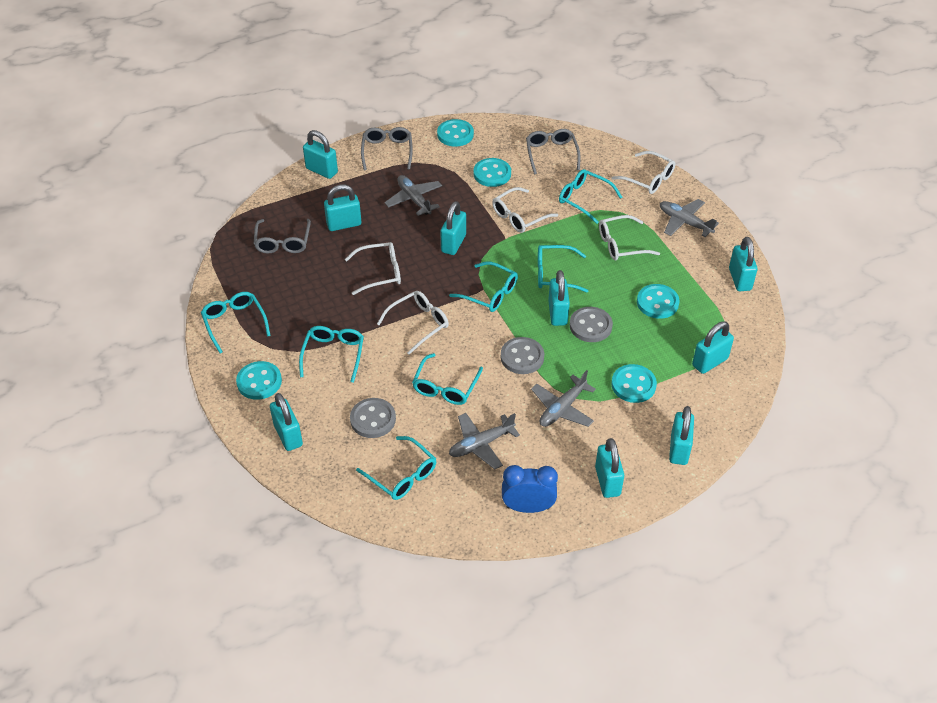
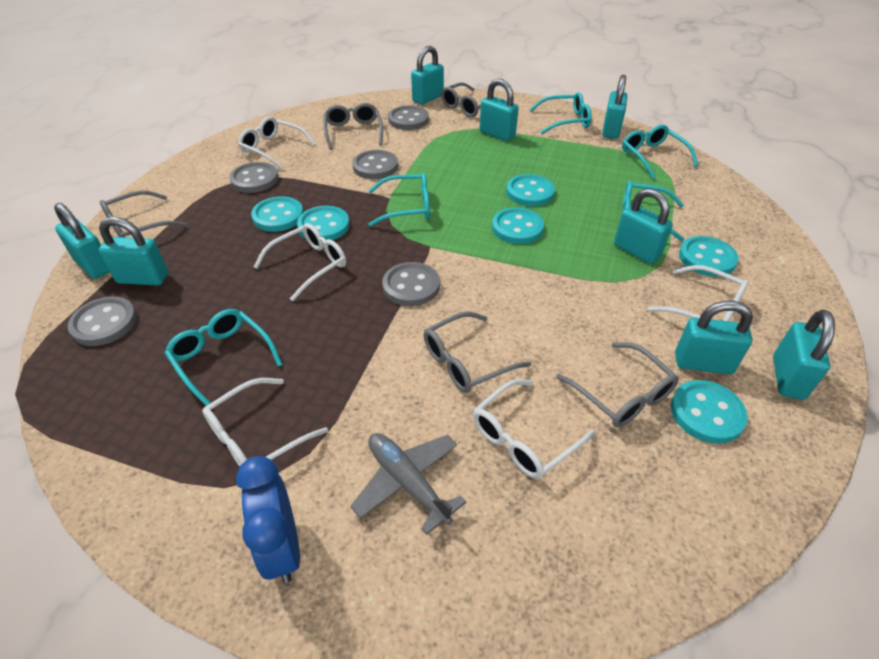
grey button: 3 -> 5
grey glasses: 3 -> 5
grey plane: 4 -> 1
turquoise button: 5 -> 6
turquoise glasses: 7 -> 5
turquoise padlock: 9 -> 8

